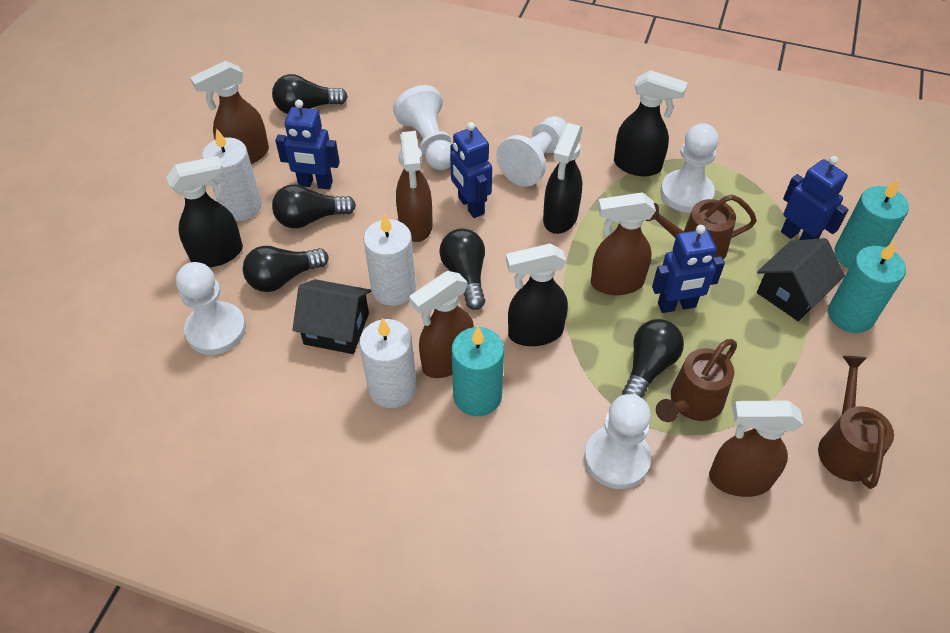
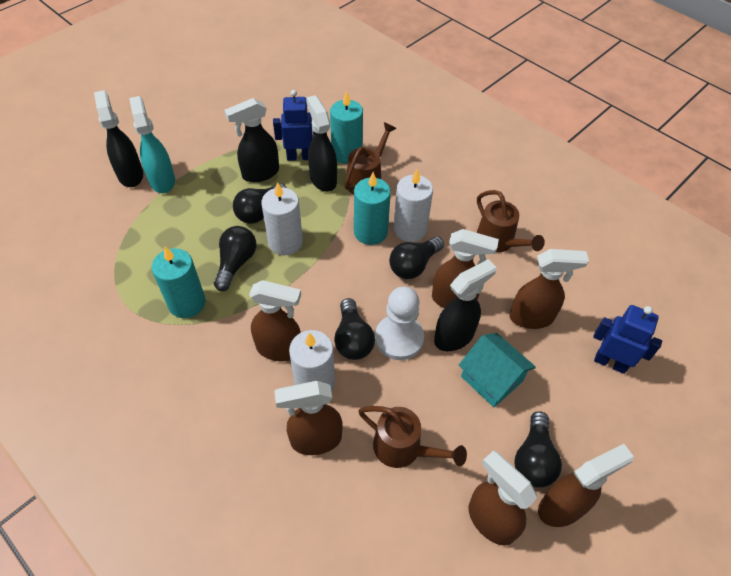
black house: 2 -> 0
blue robot: 4 -> 2
brown spray bottle: 5 -> 6
turquoise house: 0 -> 1
turquoise spray bottle: 0 -> 1
white pawn: 5 -> 1

